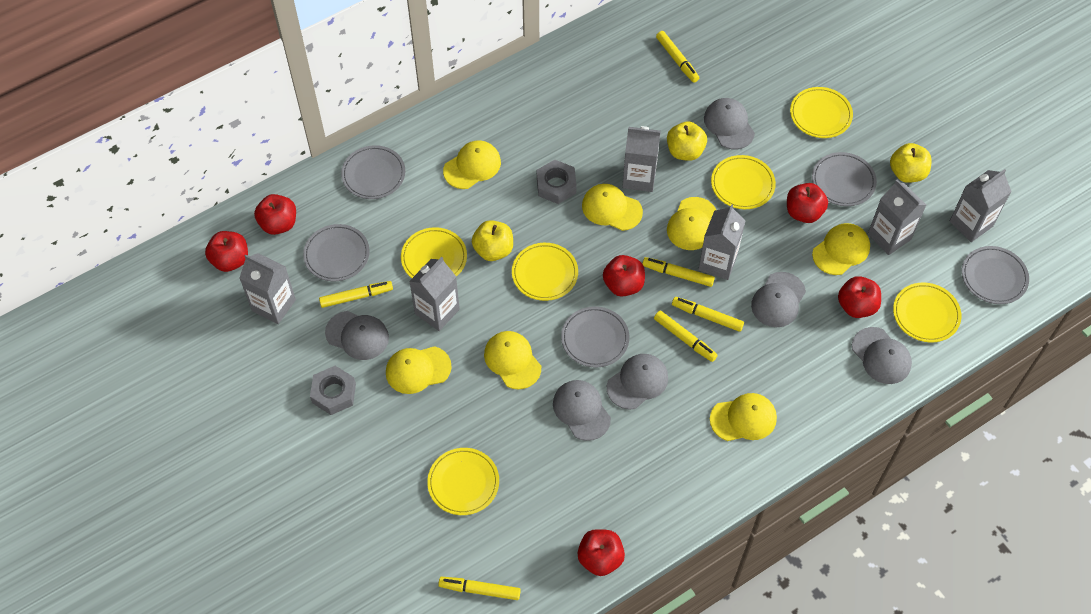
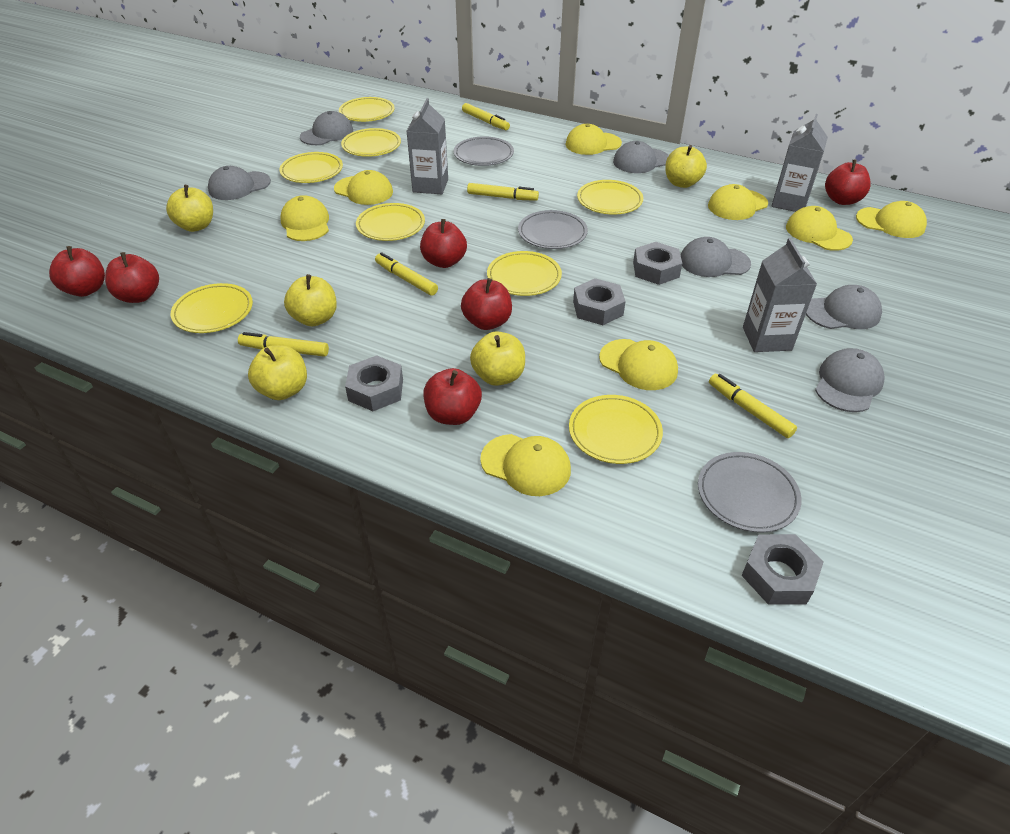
grey carton: 6 -> 3
grey nut: 2 -> 4
grey plate: 5 -> 3
yellow apple: 3 -> 5
yellow cap: 7 -> 8
yellow marker: 6 -> 5
yellow plate: 6 -> 8

